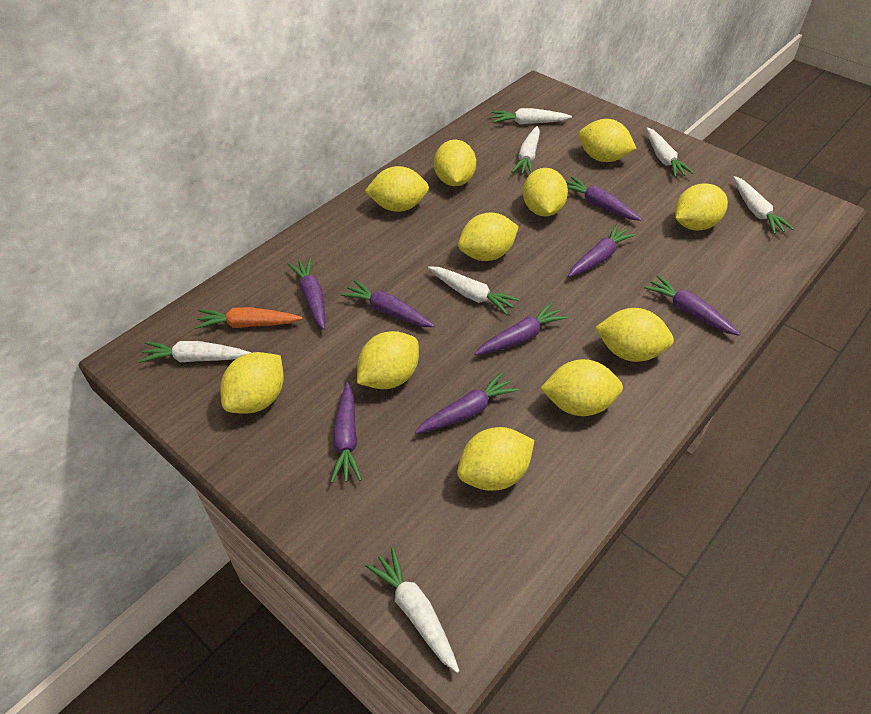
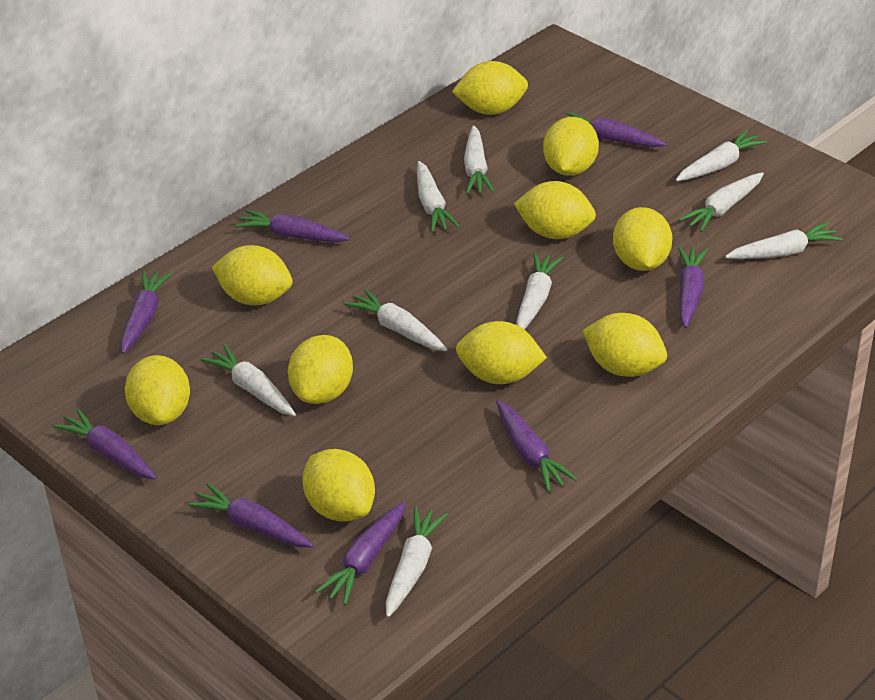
orange carrot: 1 -> 0
white carrot: 7 -> 9
yellow lemon: 11 -> 10

